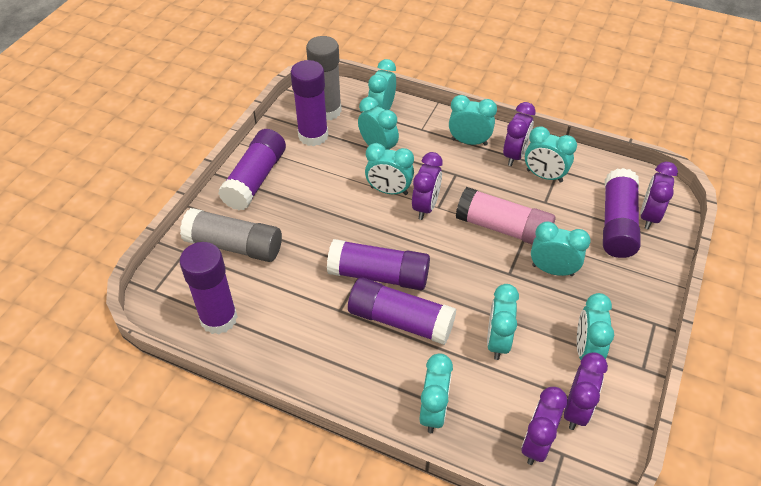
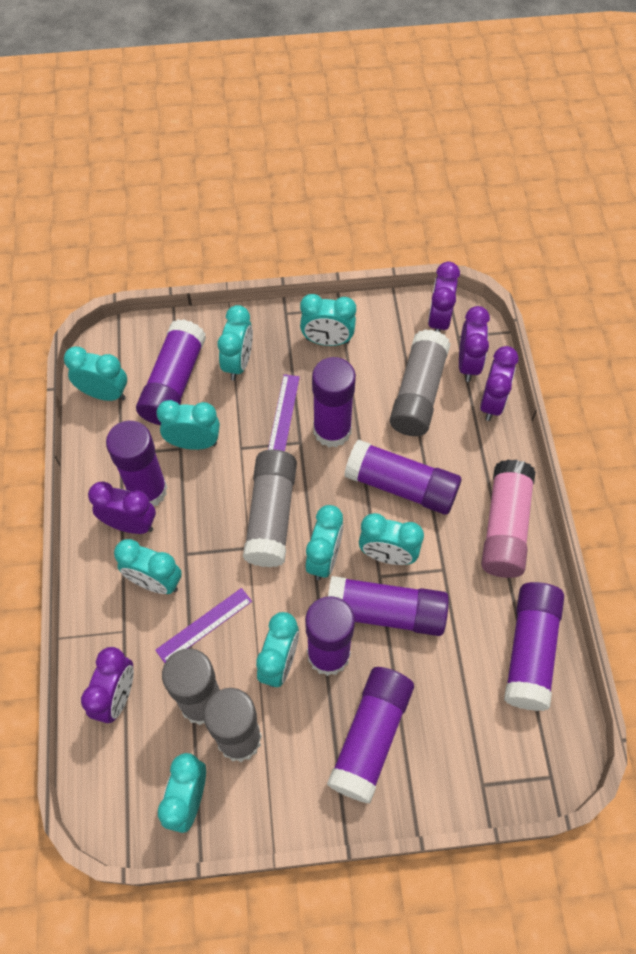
grey glue stick: 2 -> 4
purple glue stick: 6 -> 8
purple ruler: 0 -> 2

